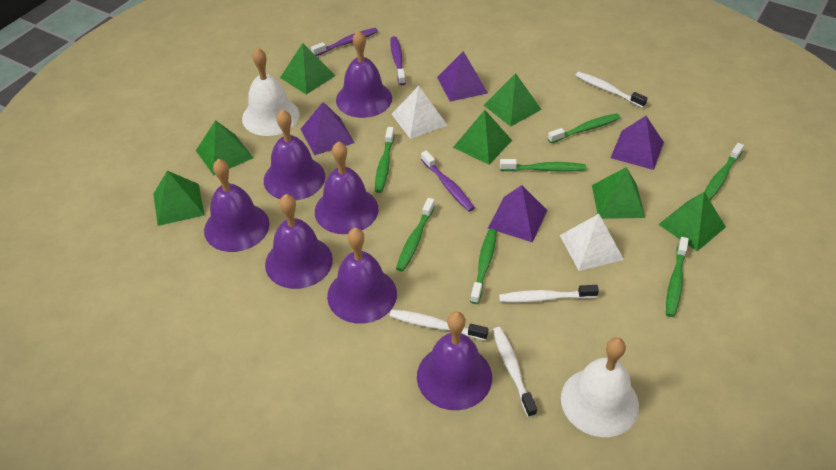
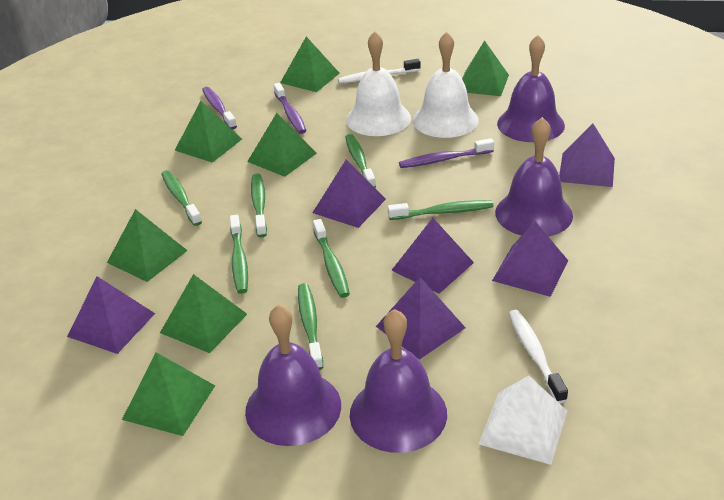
purple bell: 7 -> 4
purple pyramid: 4 -> 6
white pyramid: 2 -> 1
white toothbrush: 4 -> 2

